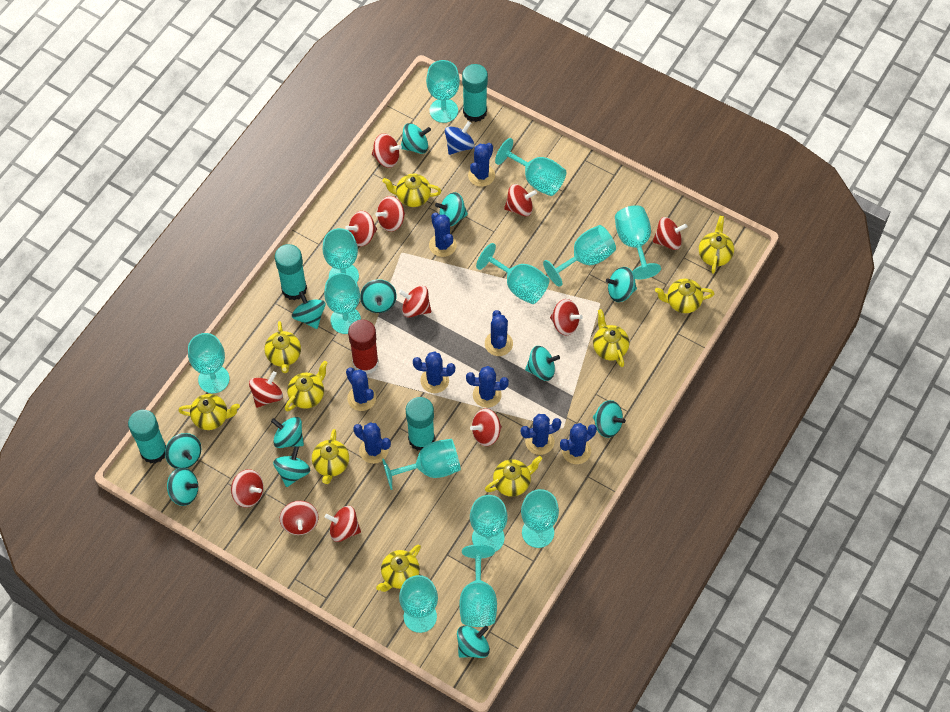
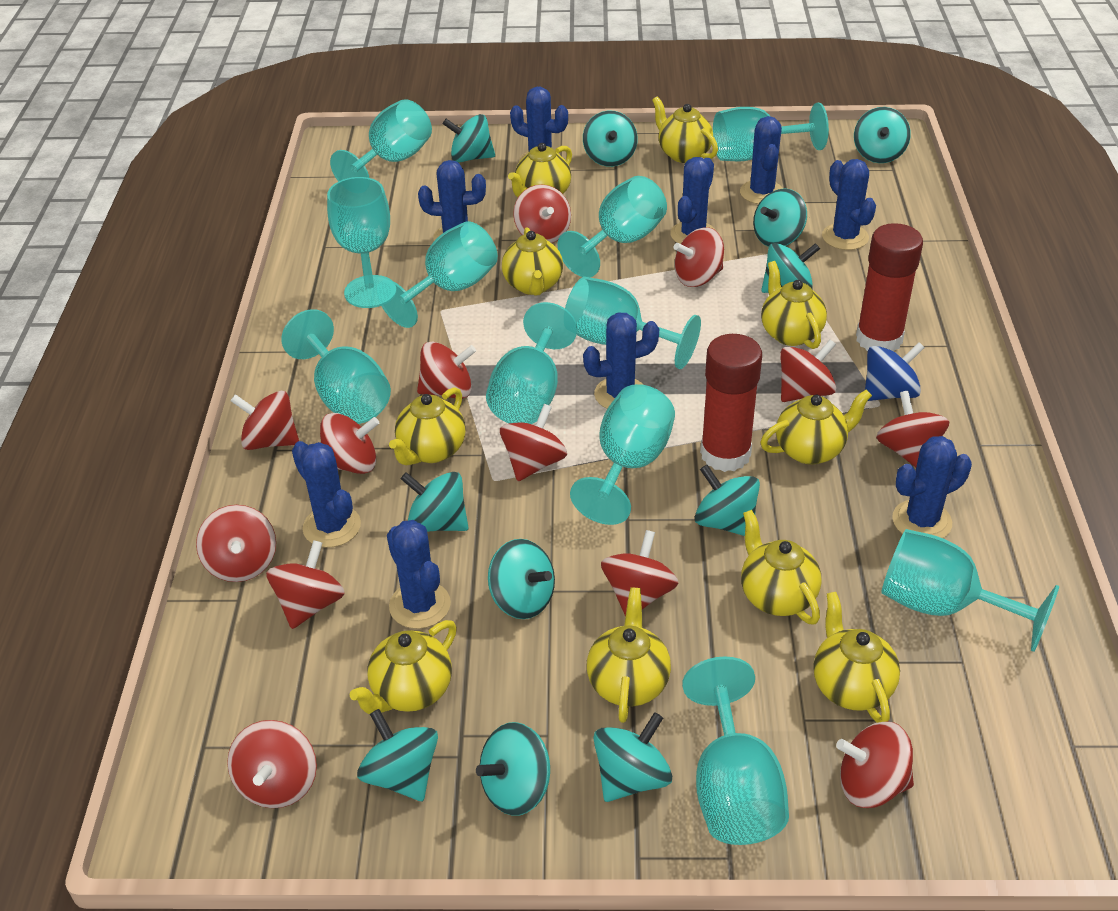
red glue stick: 1 -> 2
red spinning top: 12 -> 13
turquoise glue stick: 4 -> 0
turquoise goblet: 13 -> 11
turquoise spinning top: 12 -> 11

